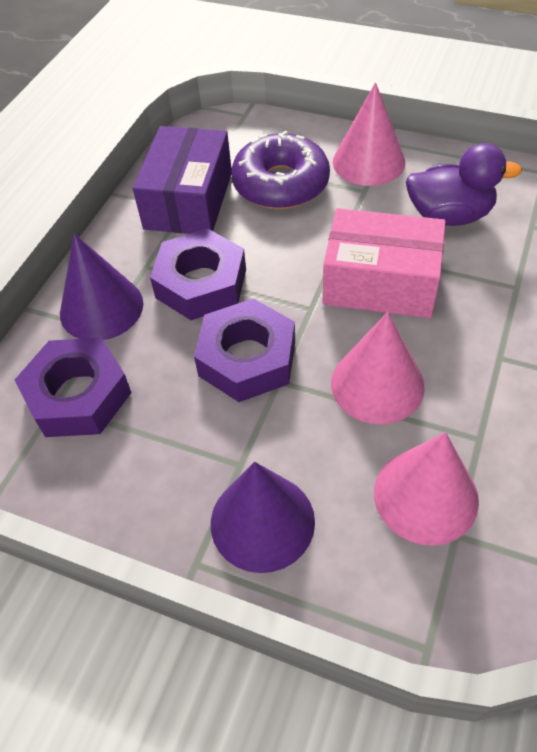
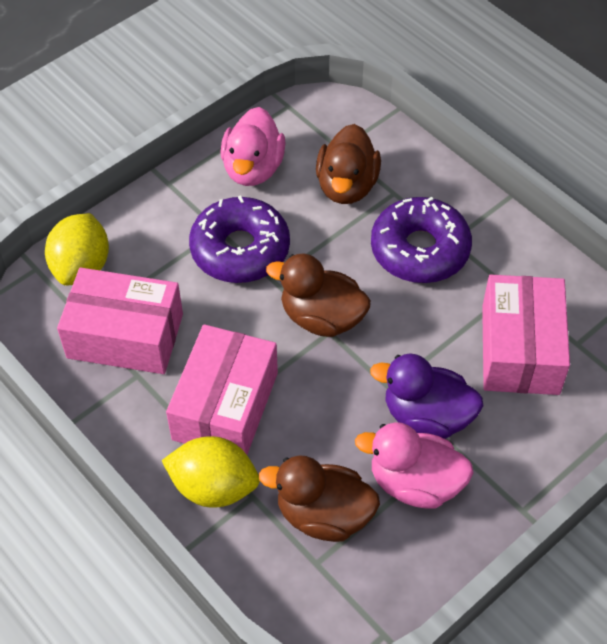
brown duck: 0 -> 3
pink box: 1 -> 3
pink cone: 3 -> 0
pink duck: 0 -> 2
purple box: 1 -> 0
purple cone: 2 -> 0
purple donut: 1 -> 2
purple nut: 3 -> 0
yellow lemon: 0 -> 2

